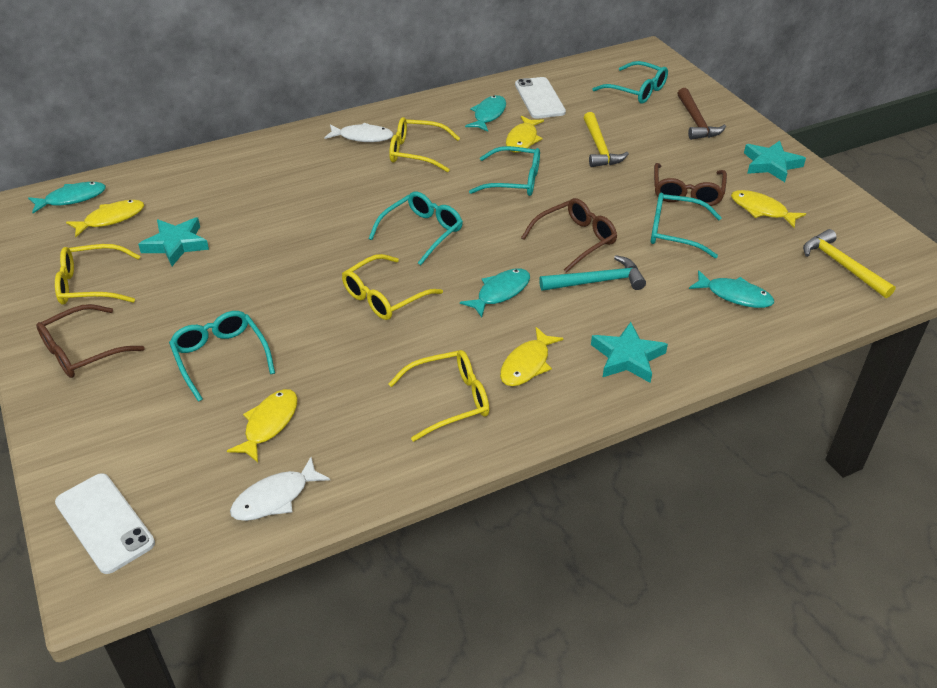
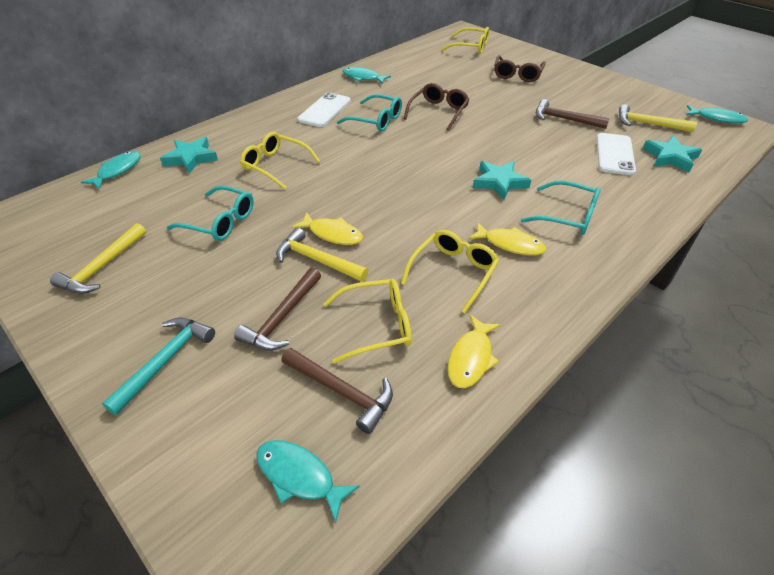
brown glasses: 3 -> 2
brown hammer: 1 -> 3
turquoise glasses: 5 -> 3
white fish: 2 -> 0
yellow fish: 5 -> 3
yellow hammer: 2 -> 3

